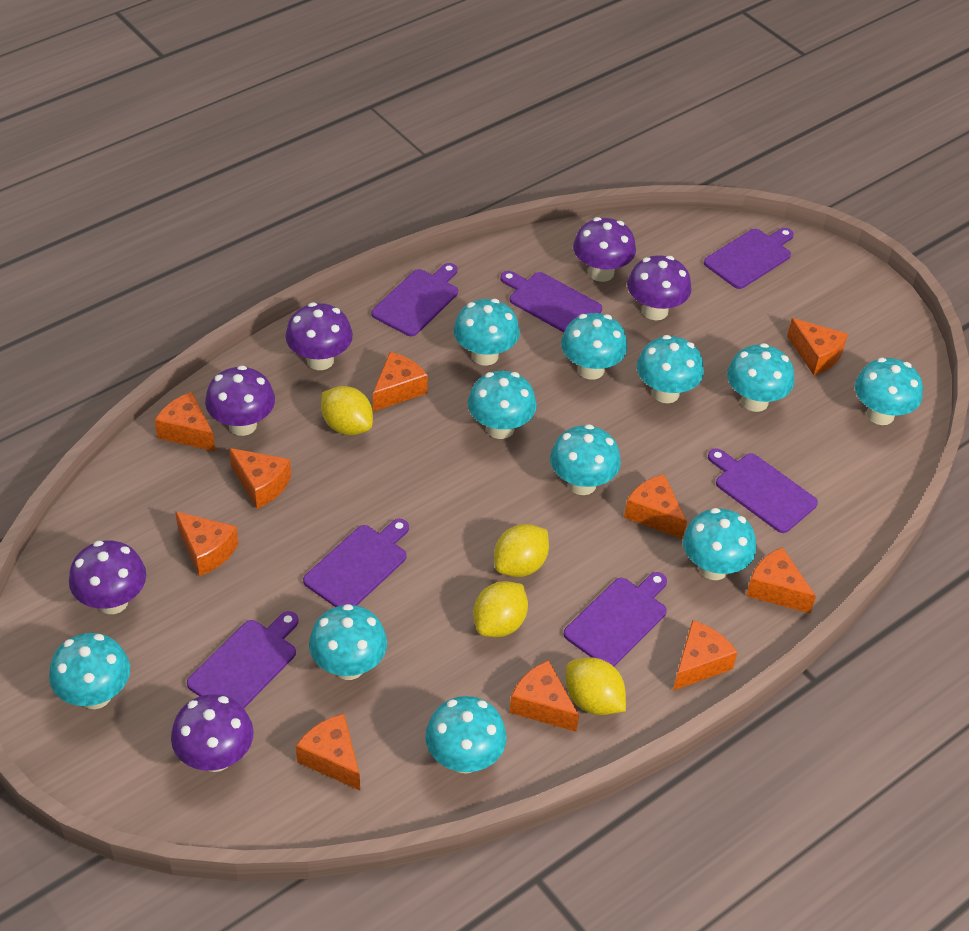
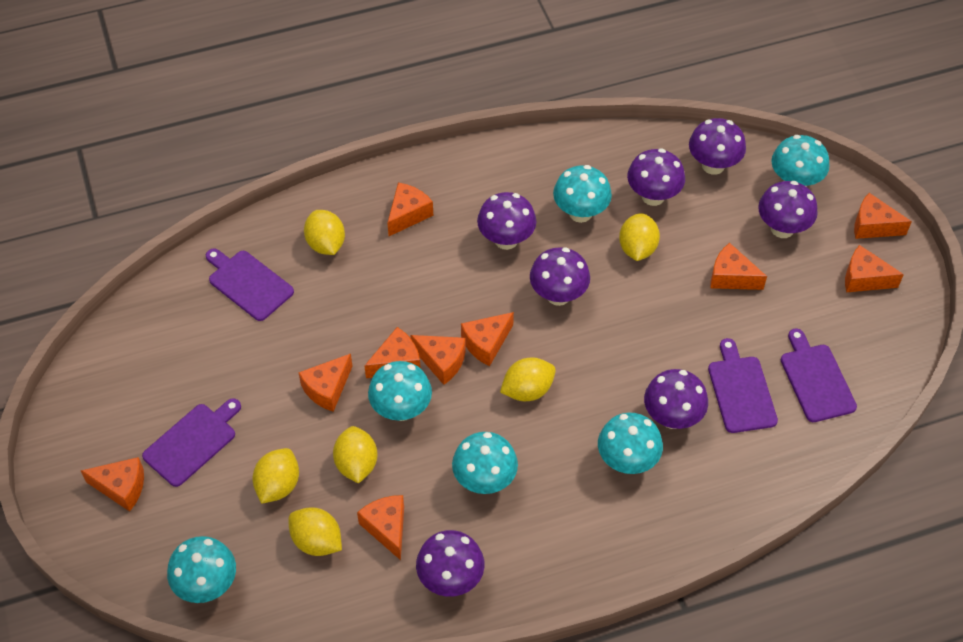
purple cutting board: 7 -> 4
purple mushroom: 6 -> 7
turquoise mushroom: 11 -> 6
yellow lemon: 4 -> 6

